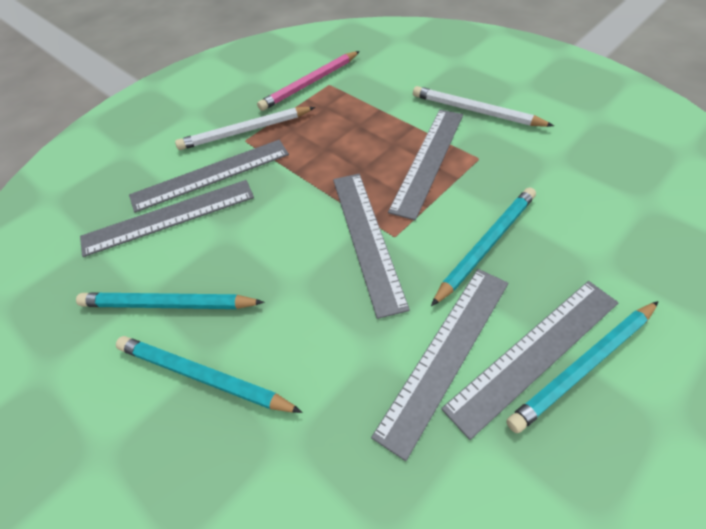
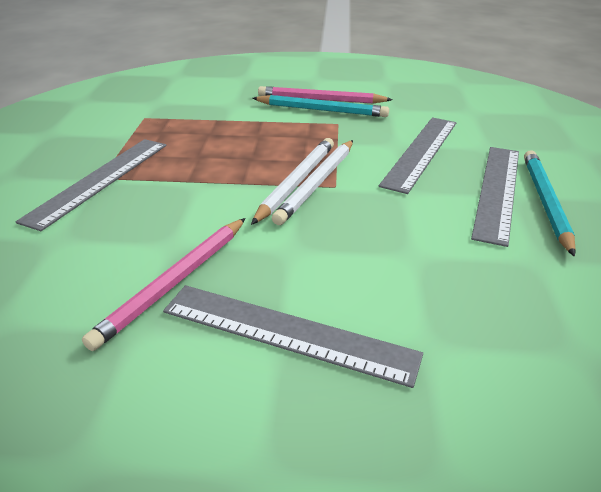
grey ruler: 6 -> 4
pink pencil: 1 -> 2
turquoise pencil: 4 -> 2

